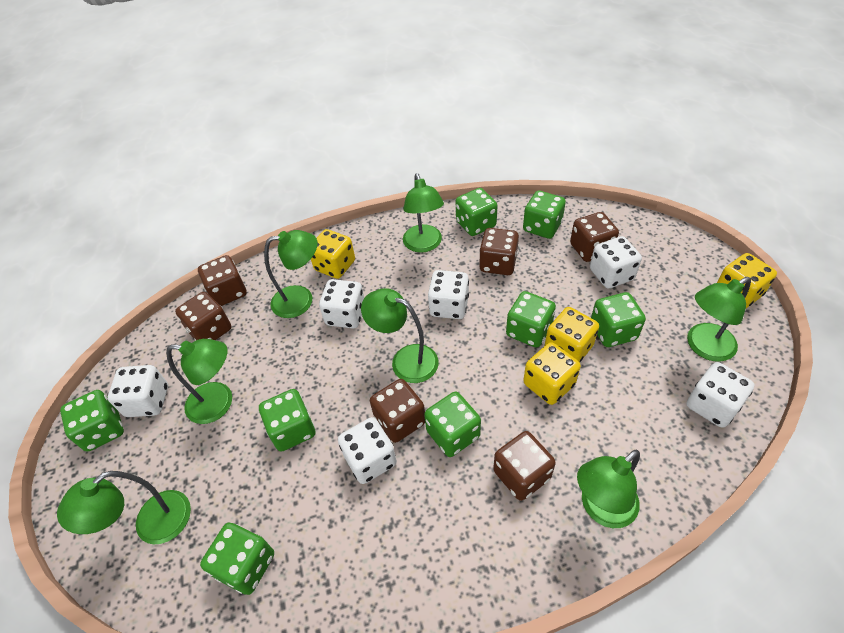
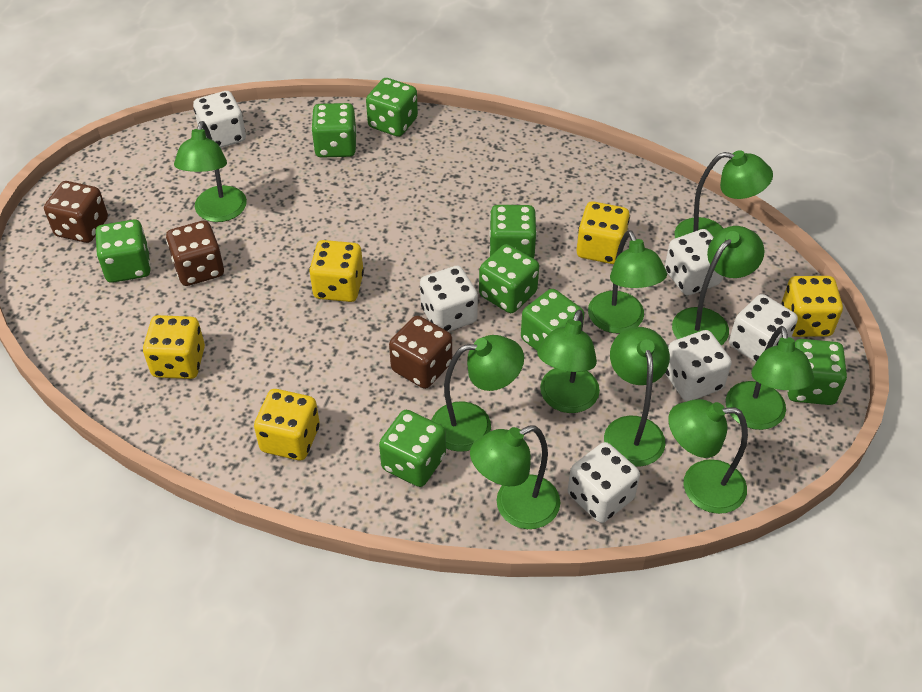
brown dice: 6 -> 3
green lamp: 7 -> 10
yellow dice: 4 -> 5

